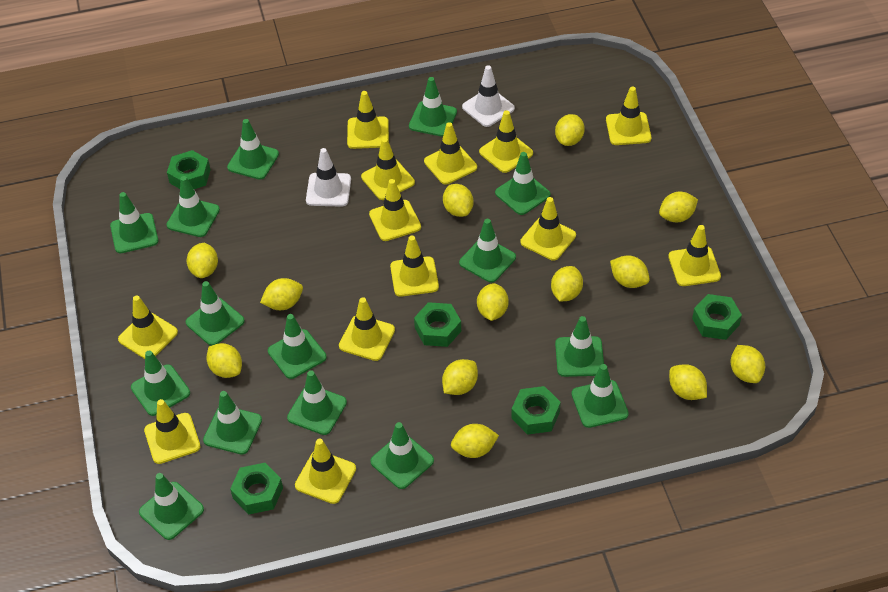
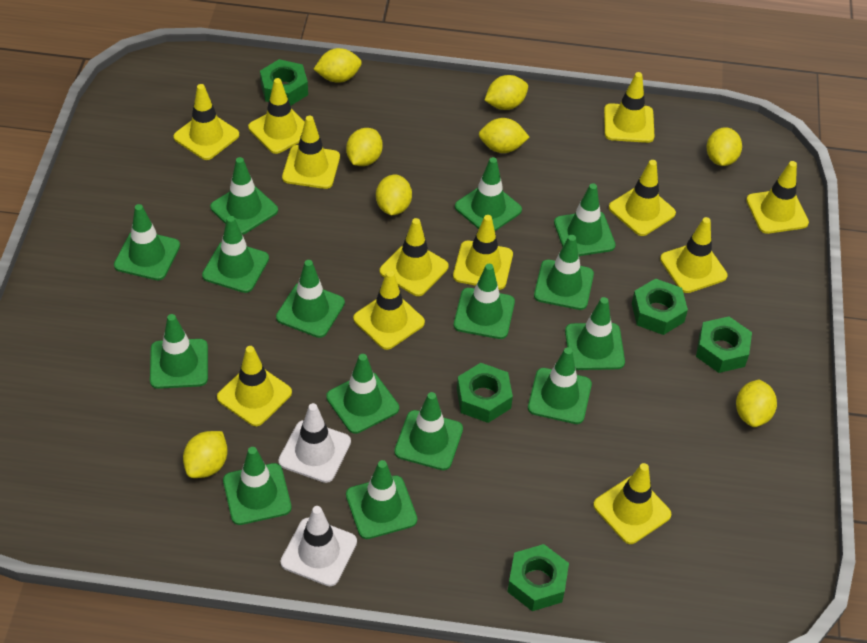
yellow lemon: 13 -> 8
yellow traffic cone: 13 -> 12

